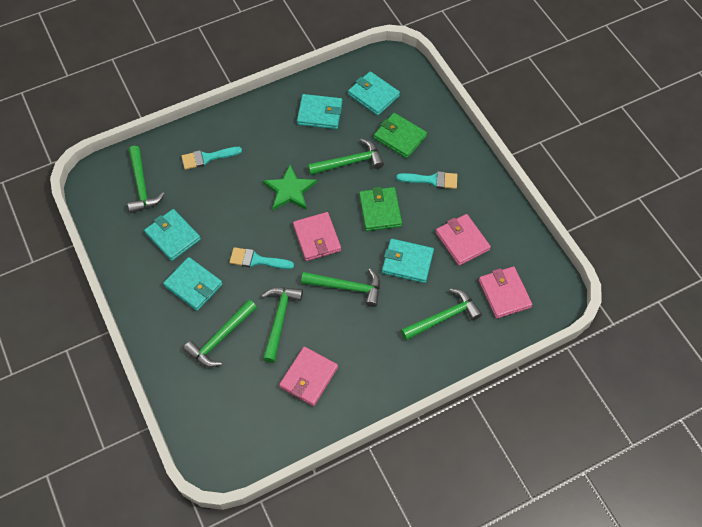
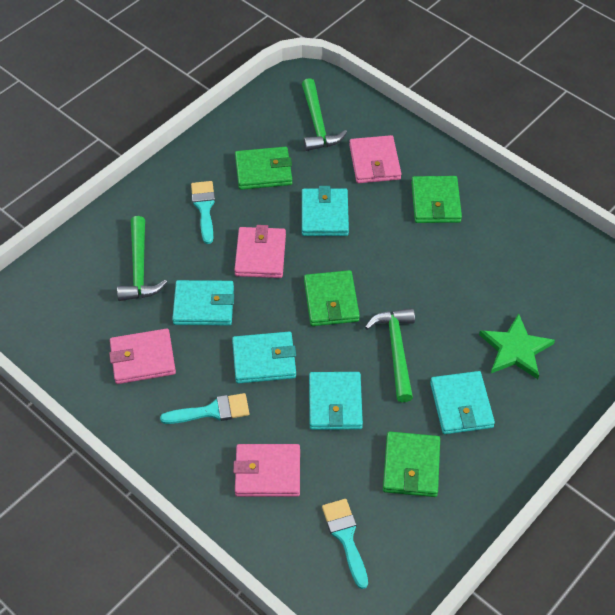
green hammer: 6 -> 3
green wallet: 2 -> 4

